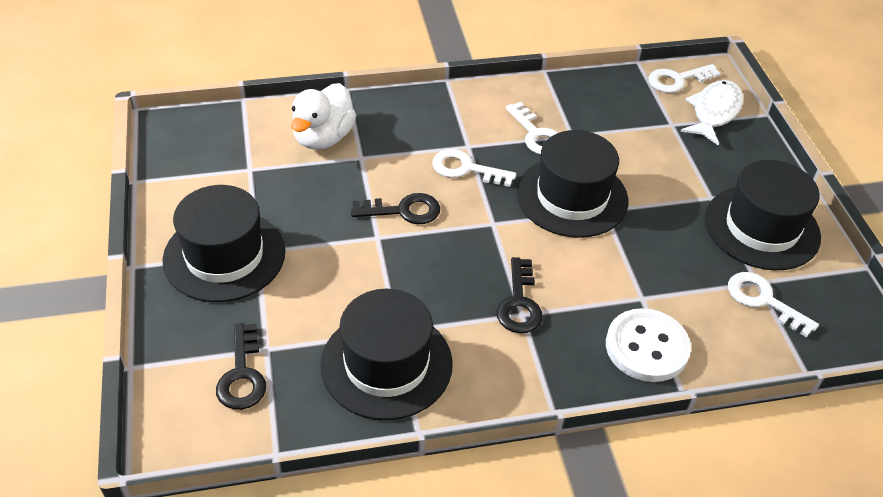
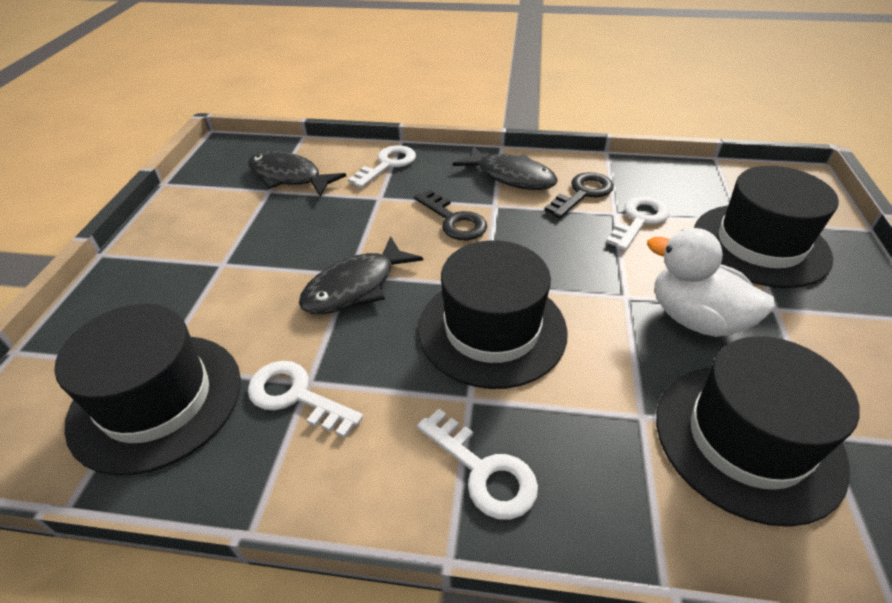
black fish: 0 -> 3
black key: 3 -> 2
white button: 1 -> 0
white fish: 1 -> 0

